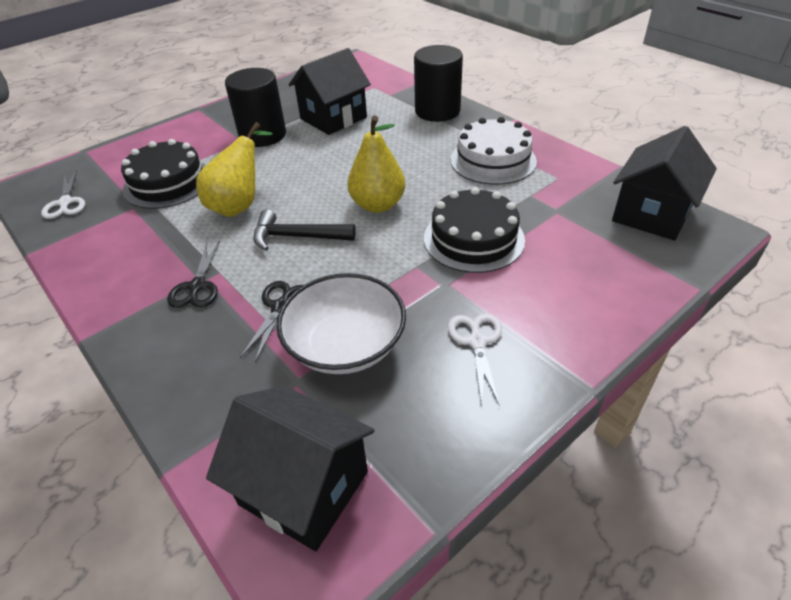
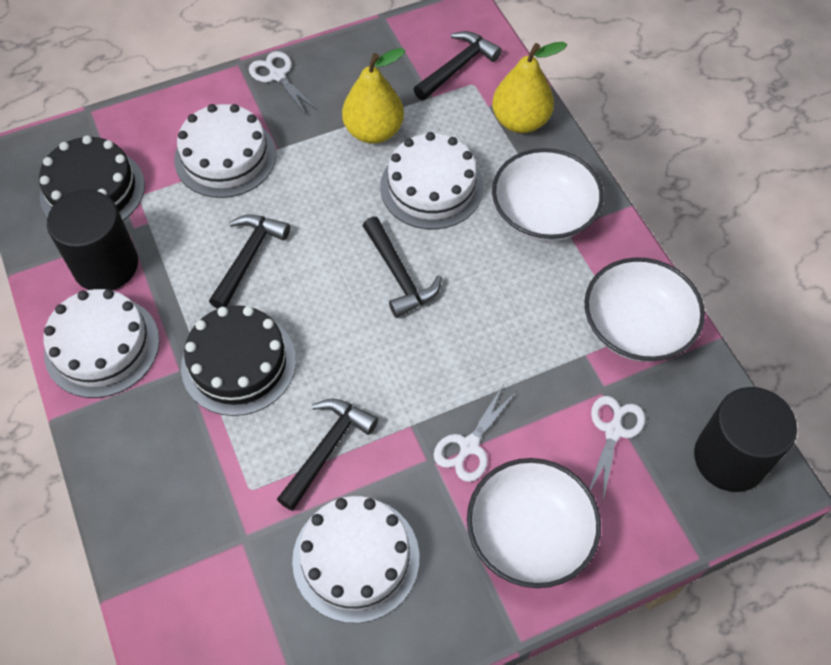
black hammer: 1 -> 4
black house: 3 -> 0
black scissors: 2 -> 0
white bowl: 1 -> 3
white cake: 1 -> 4
white scissors: 2 -> 3

